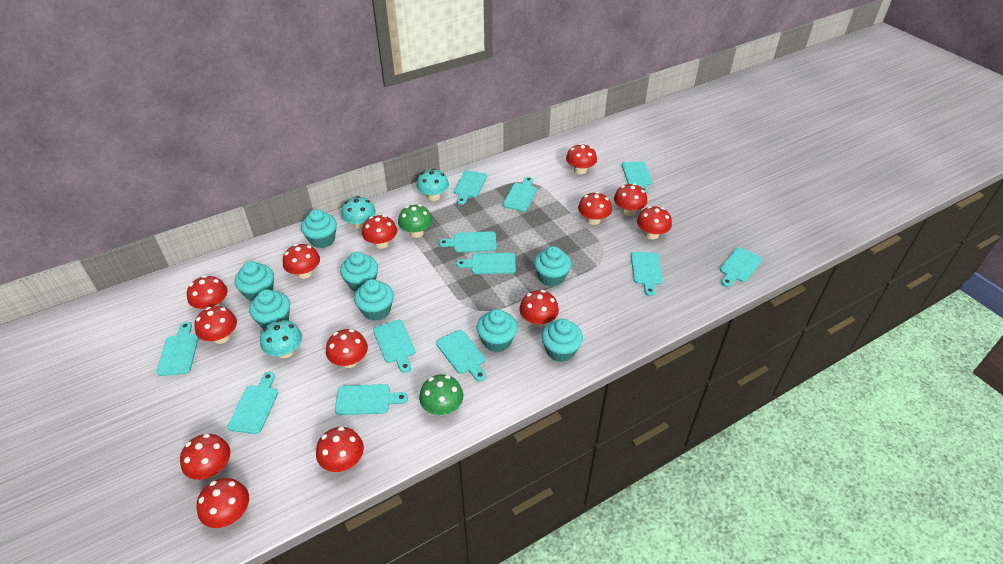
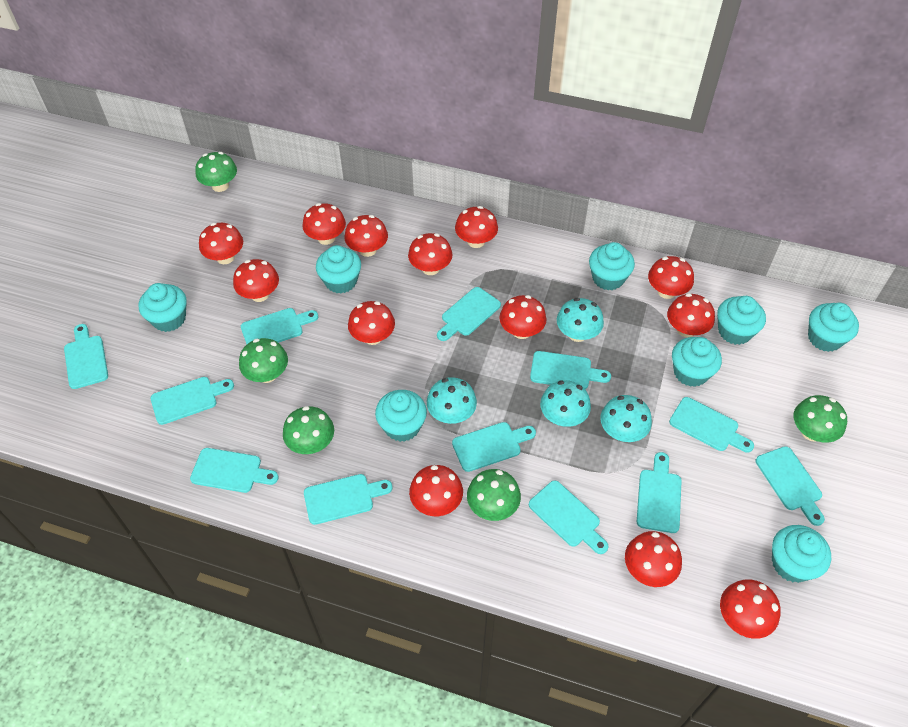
green mushroom: 2 -> 5
turquoise mushroom: 3 -> 4

